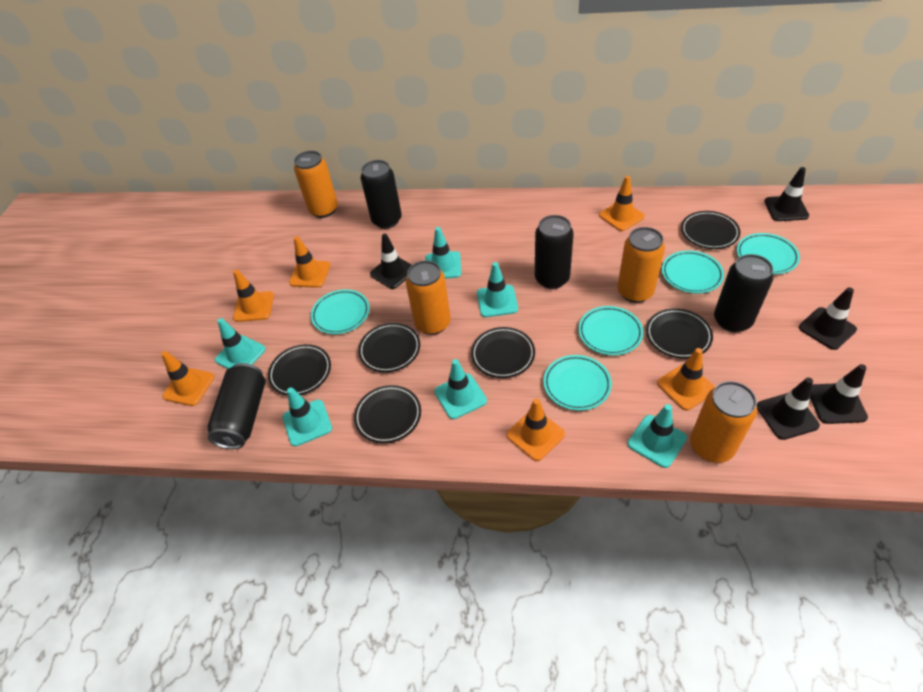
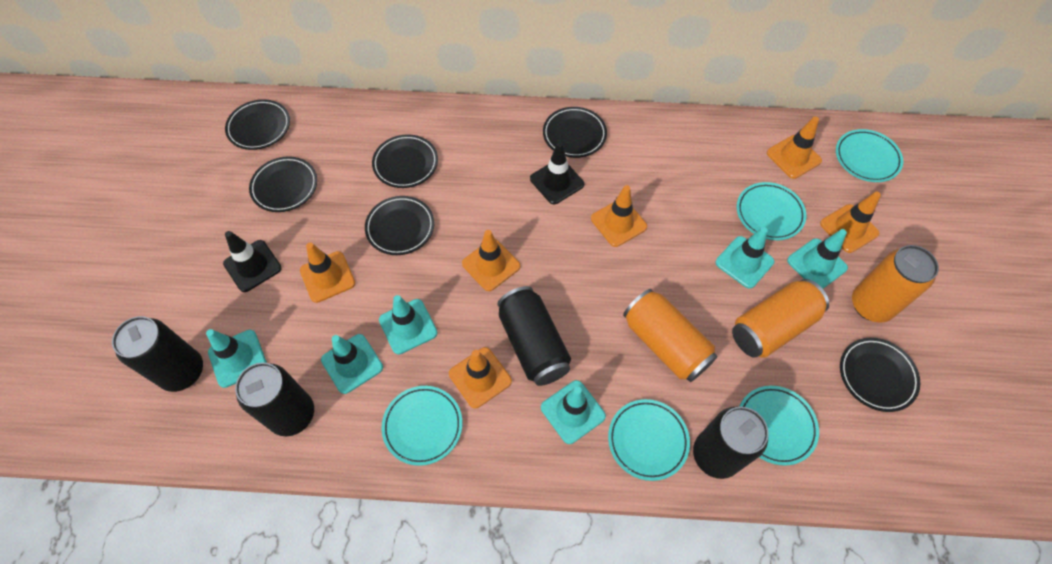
black traffic cone: 5 -> 2
orange can: 4 -> 3

